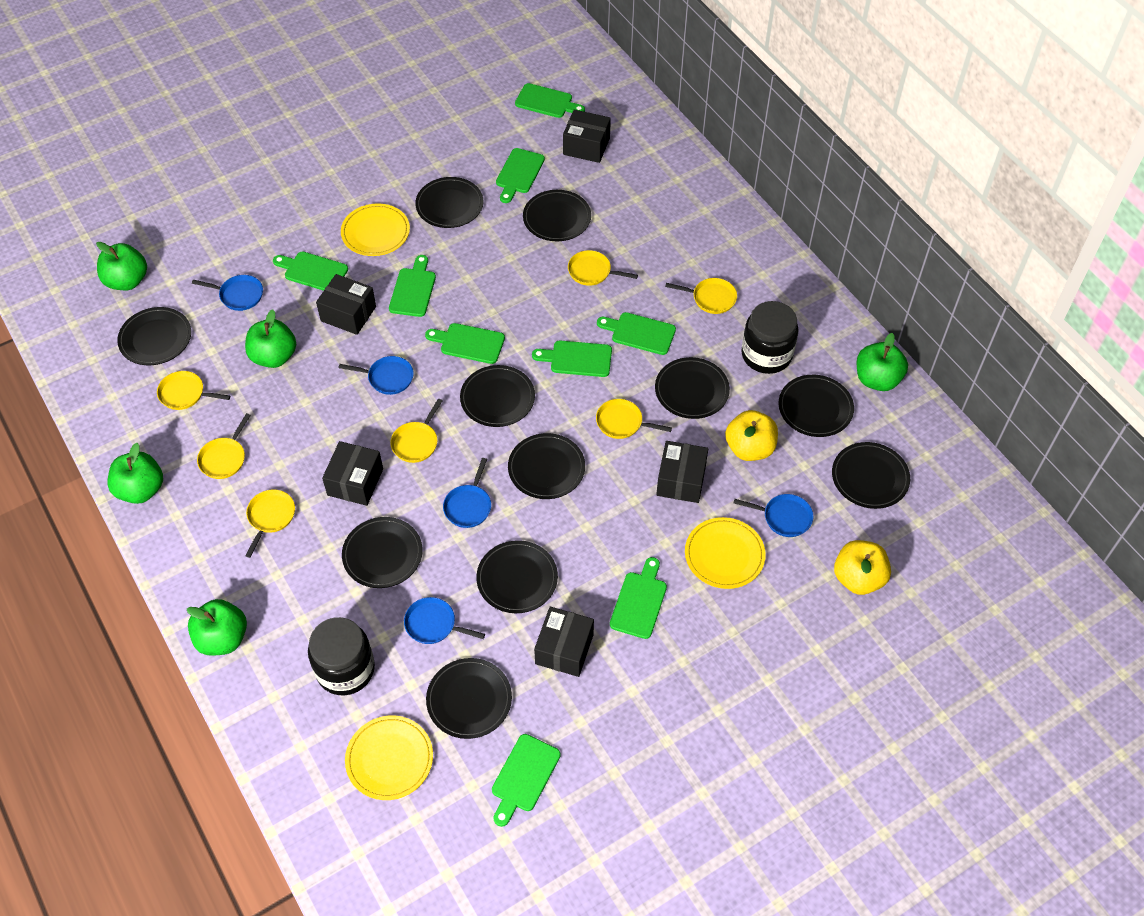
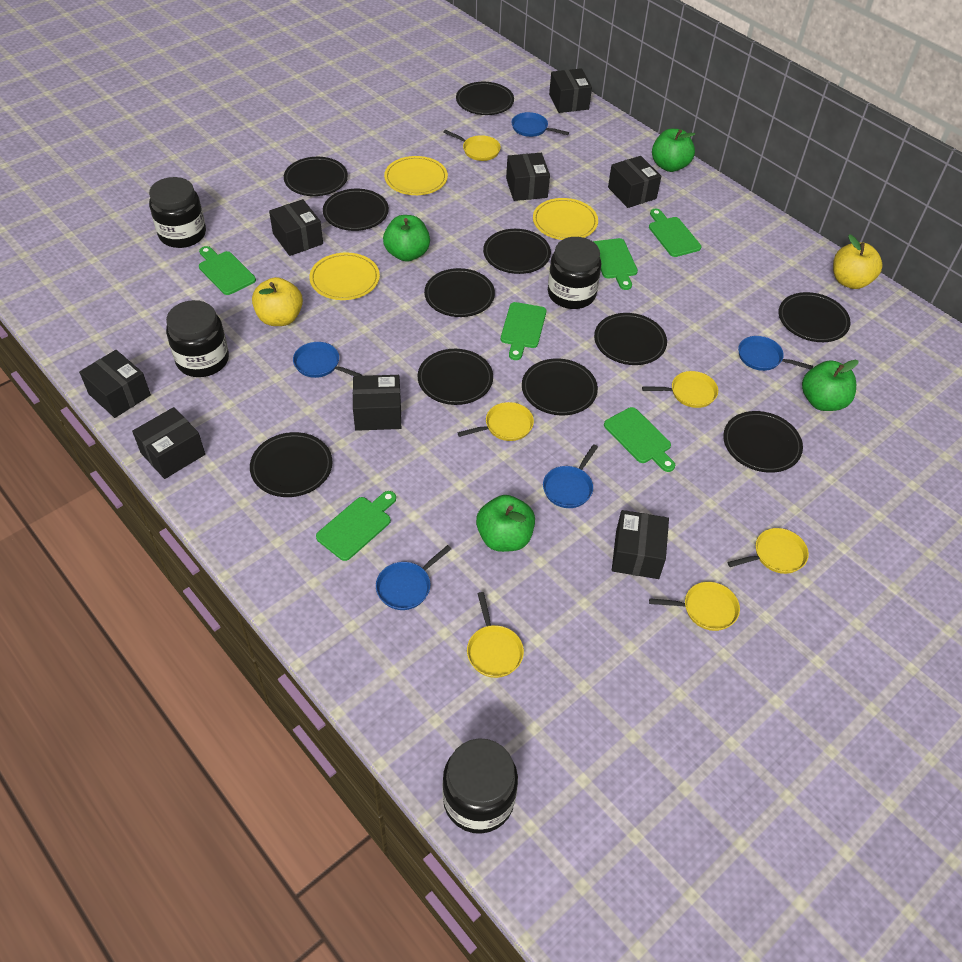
black box: 5 -> 8
black jar: 2 -> 4
green apple: 5 -> 4
green cutting board: 9 -> 6
yellow pan: 7 -> 6

